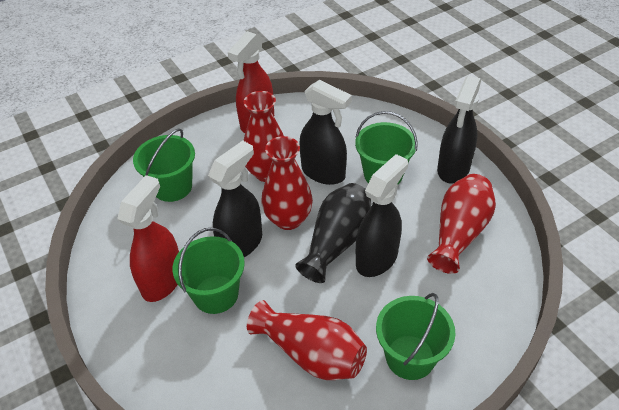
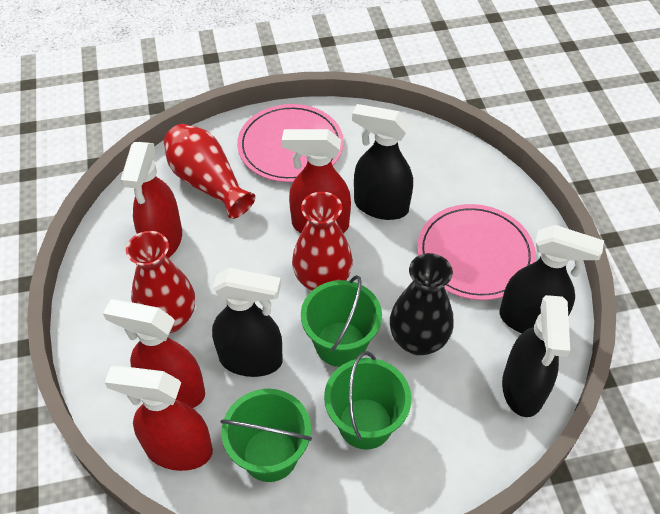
green bucket: 4 -> 3
pink plate: 0 -> 2
red spray bottle: 2 -> 4
red vase: 4 -> 3

